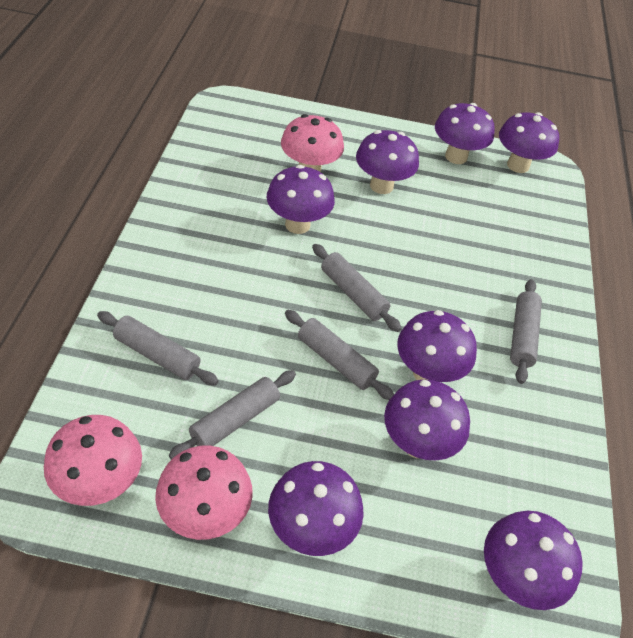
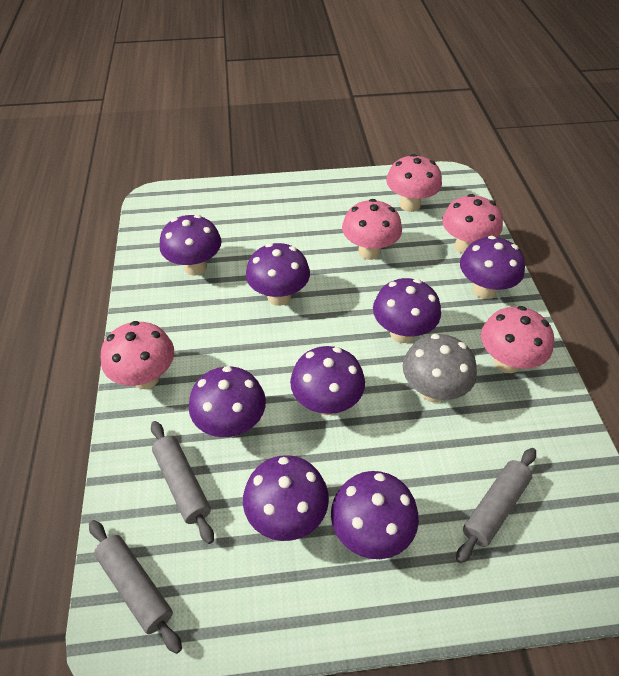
grey mushroom: 0 -> 1
grey rolling pin: 5 -> 3
pink mushroom: 3 -> 5

